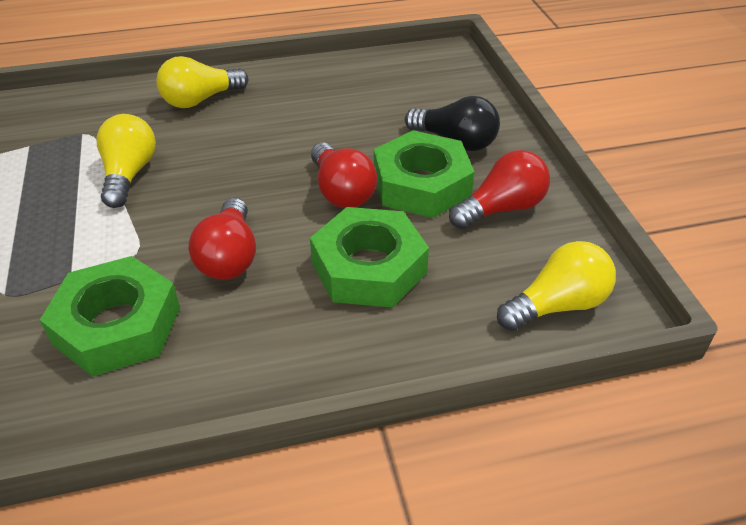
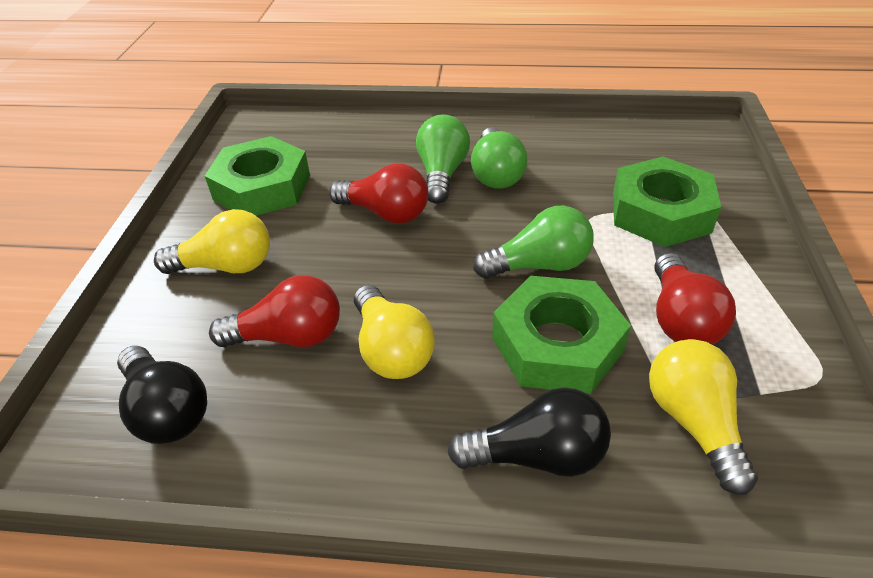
black light bulb: 1 -> 2
green light bulb: 0 -> 3

